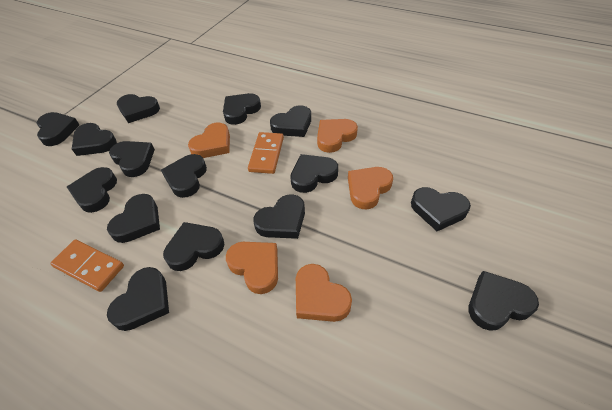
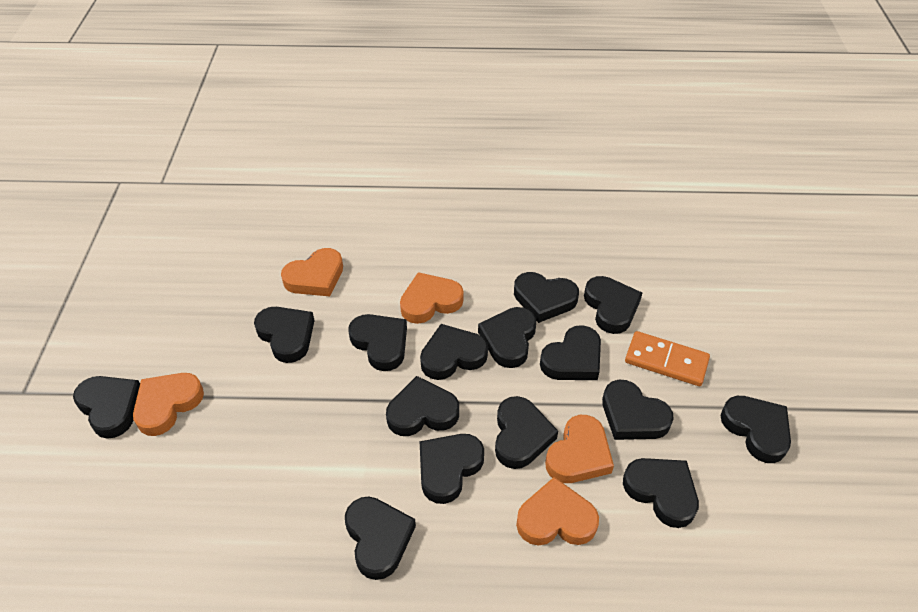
orange domino: 2 -> 1

